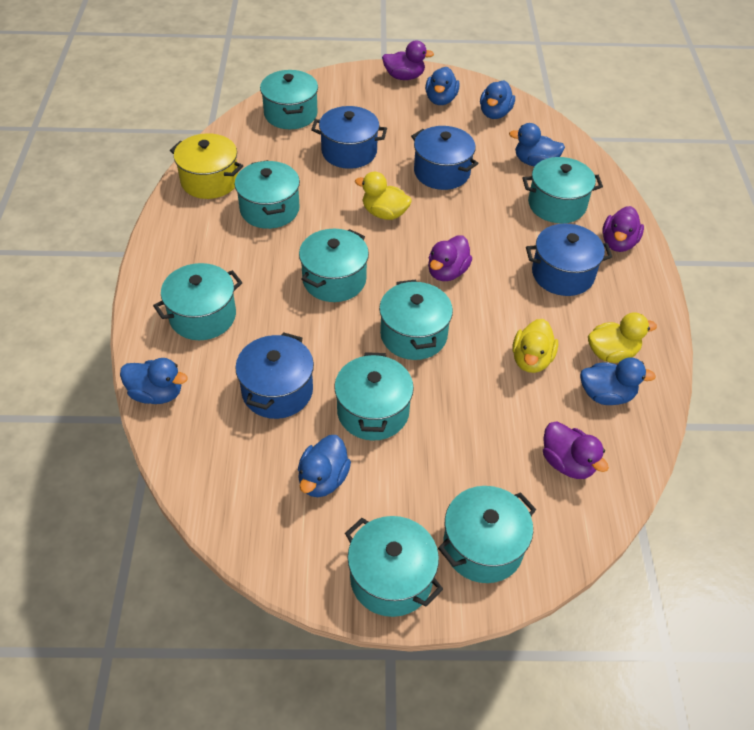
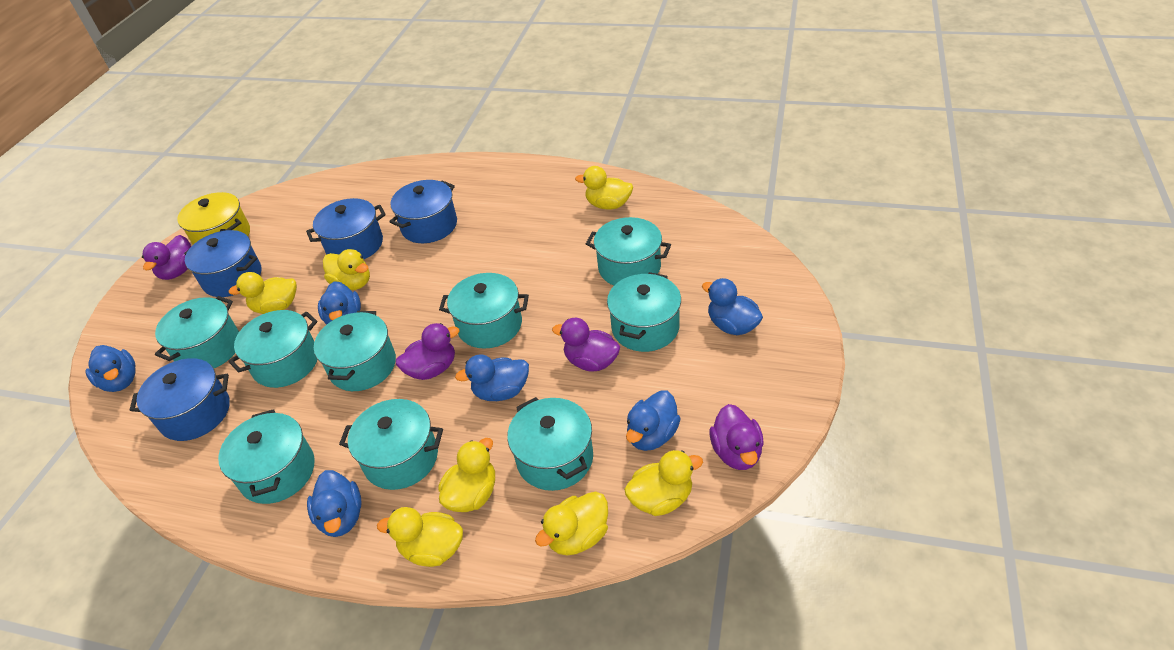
yellow duck: 3 -> 7

